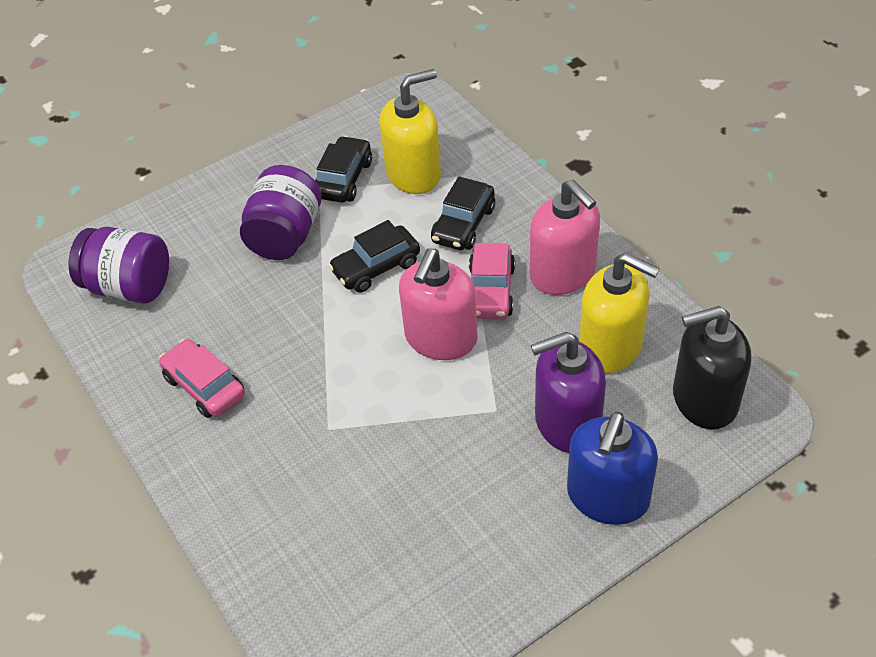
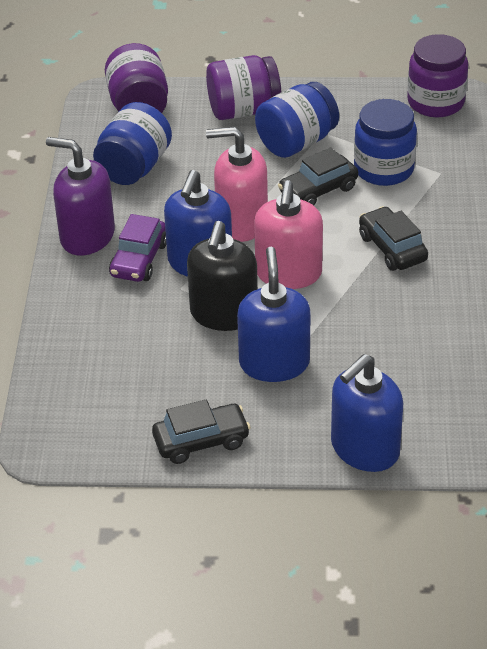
blue jar: 0 -> 3
blue soap dispenser: 1 -> 3
pink car: 2 -> 0
purple car: 0 -> 1
purple jar: 2 -> 3
yellow soap dispenser: 2 -> 0

